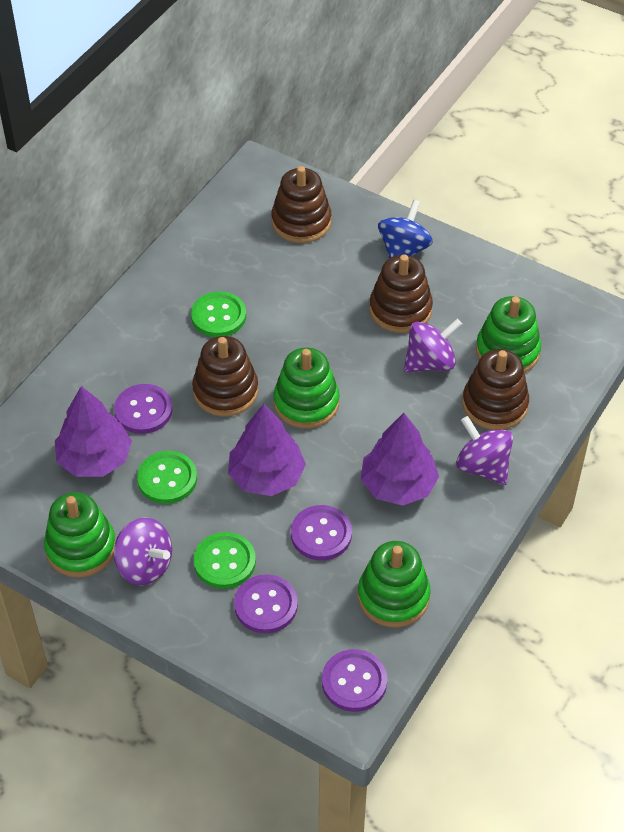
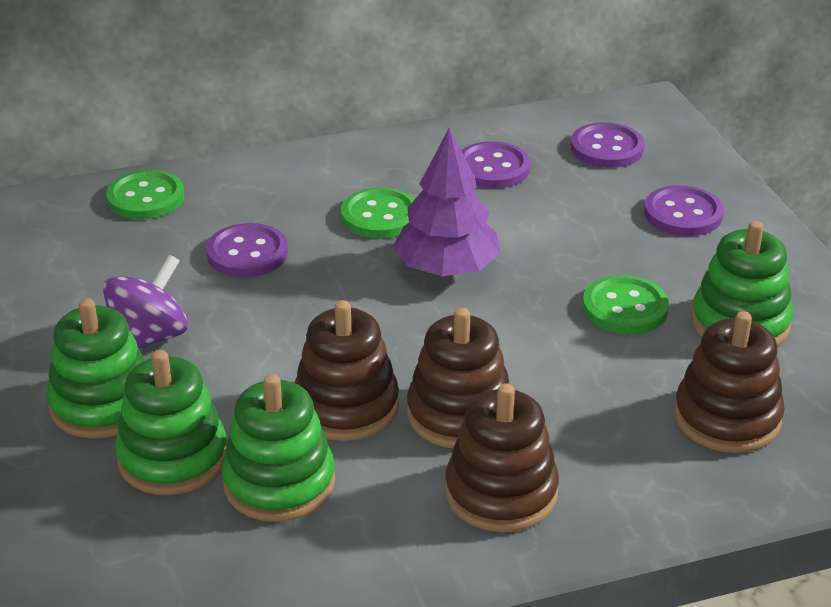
blue spinning top: 1 -> 0
purple spinning top: 3 -> 1
purple tree: 3 -> 1

